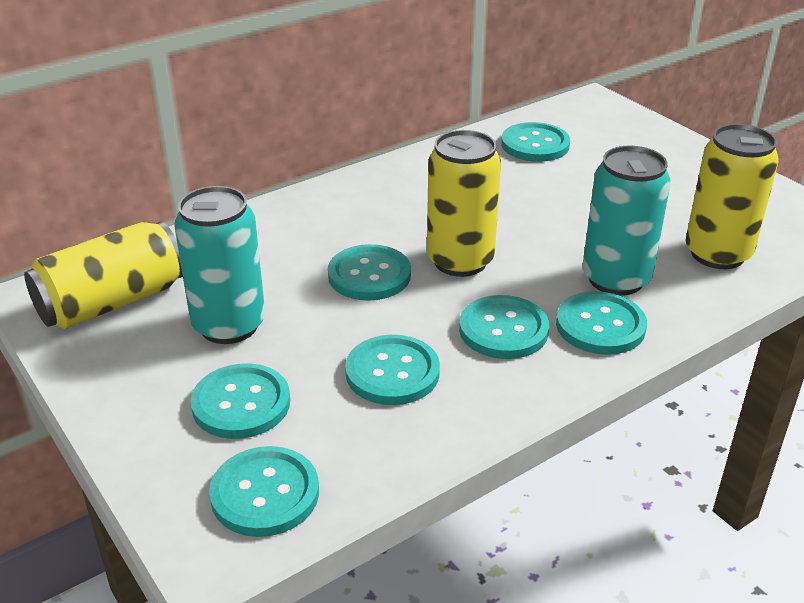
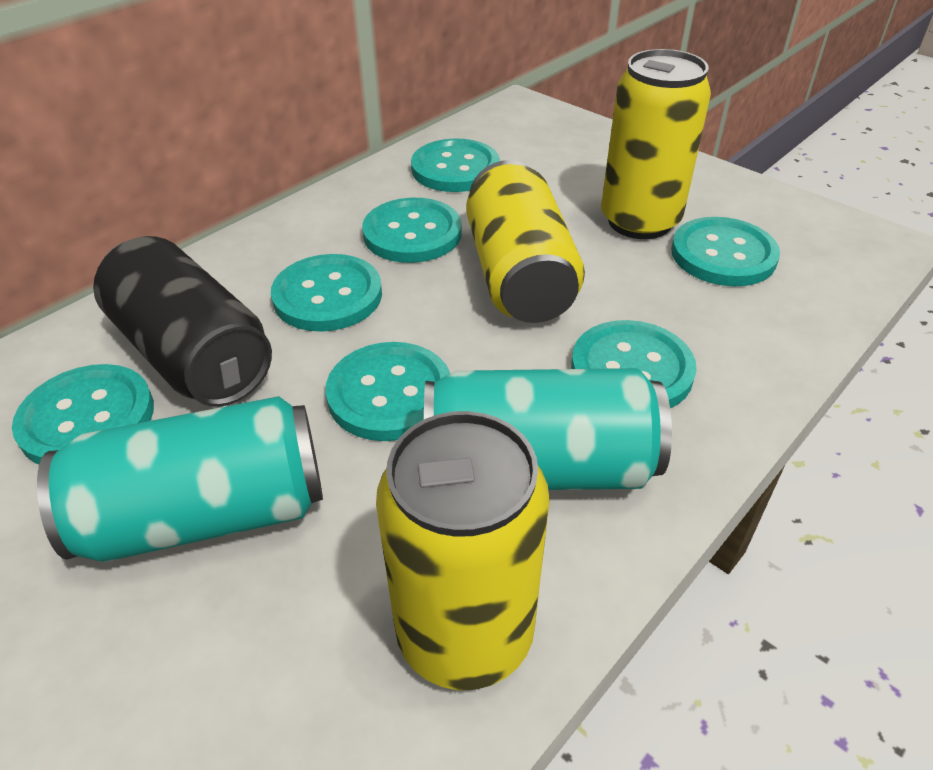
black can: 0 -> 1

